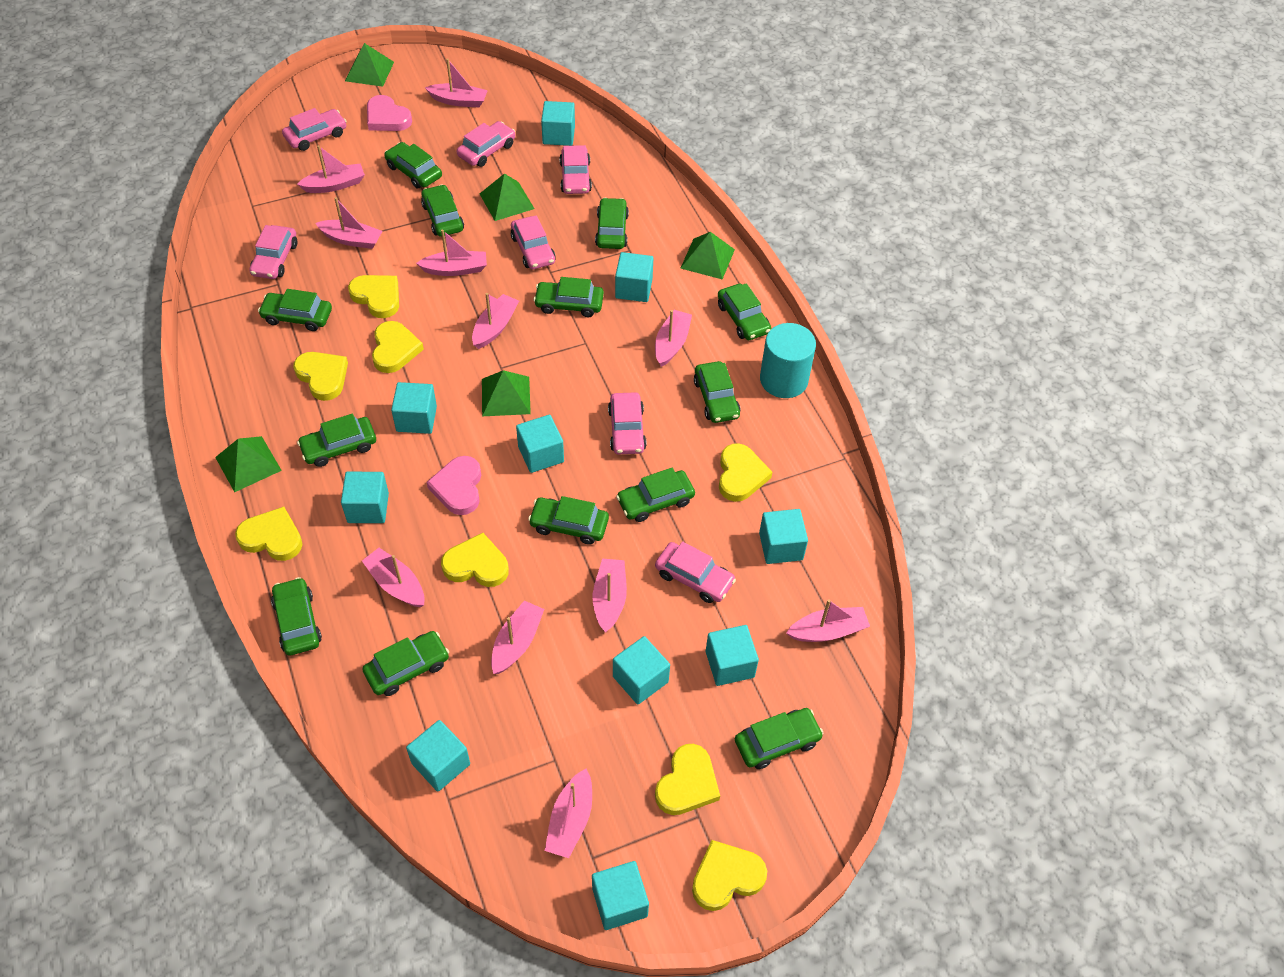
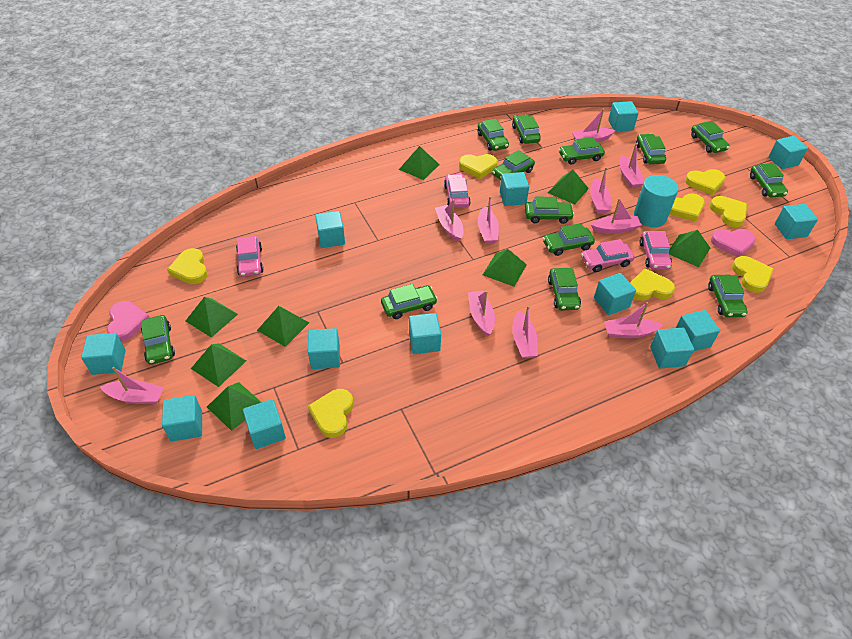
green pyramid: 5 -> 8
pink boat: 11 -> 10
pink car: 7 -> 4
turquoise cube: 10 -> 13

